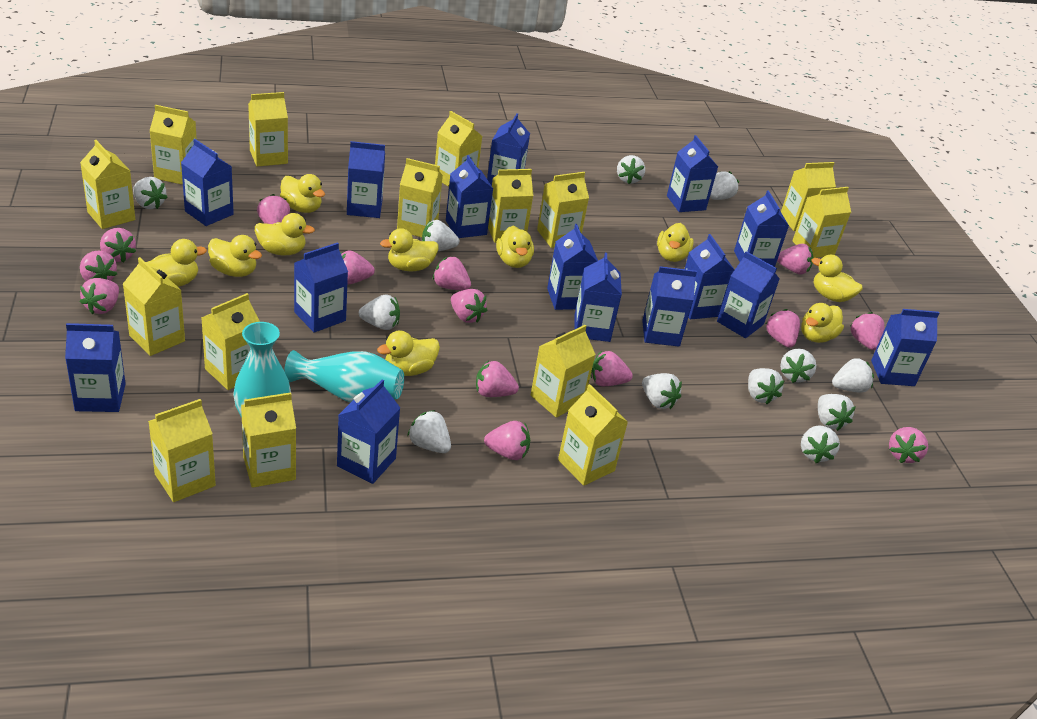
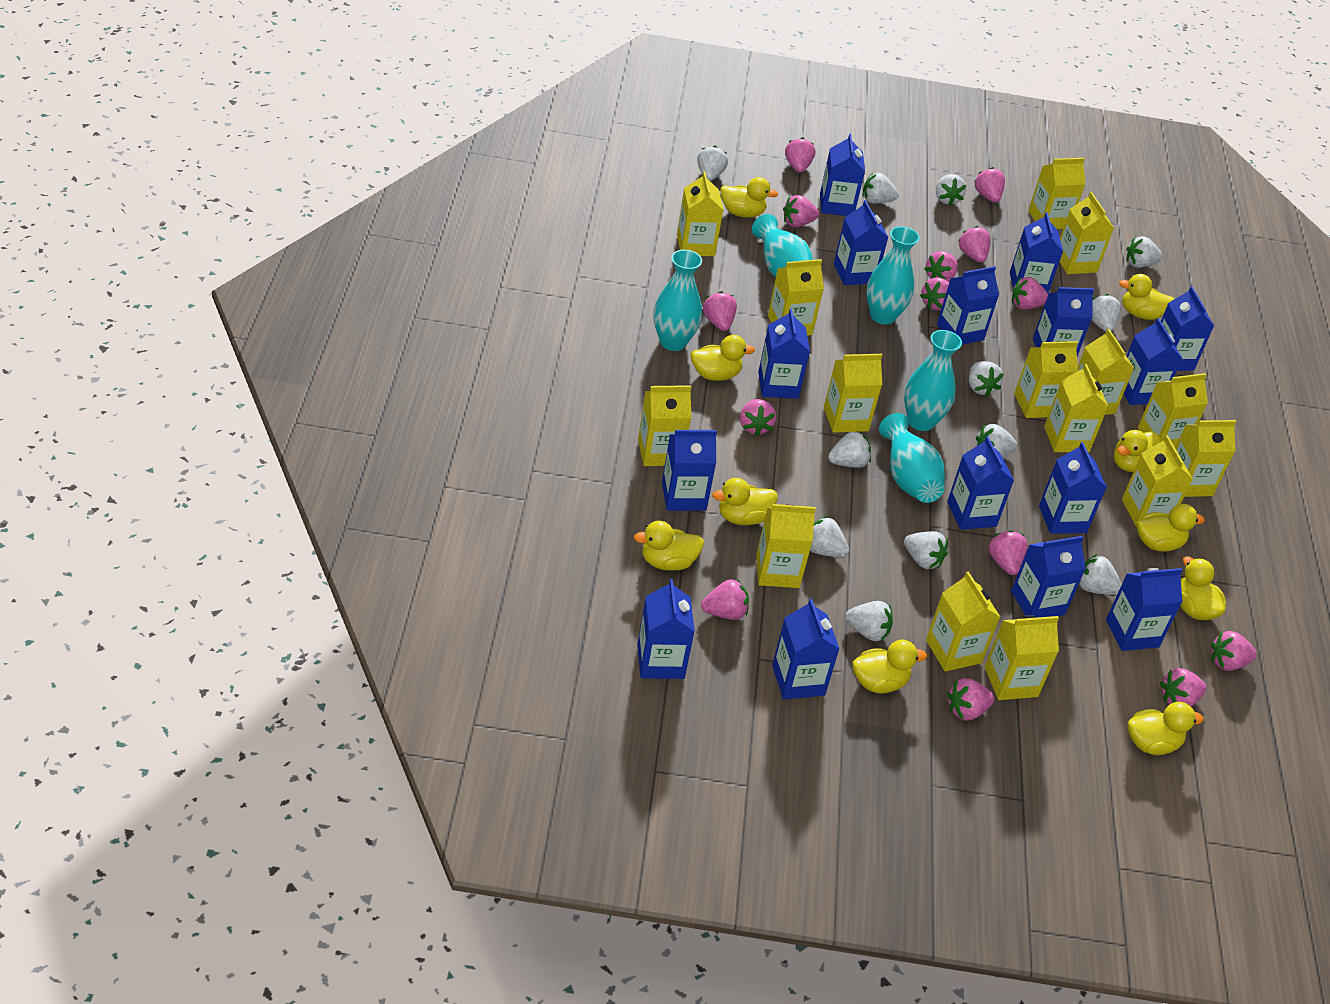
turquoise vase: 2 -> 5

